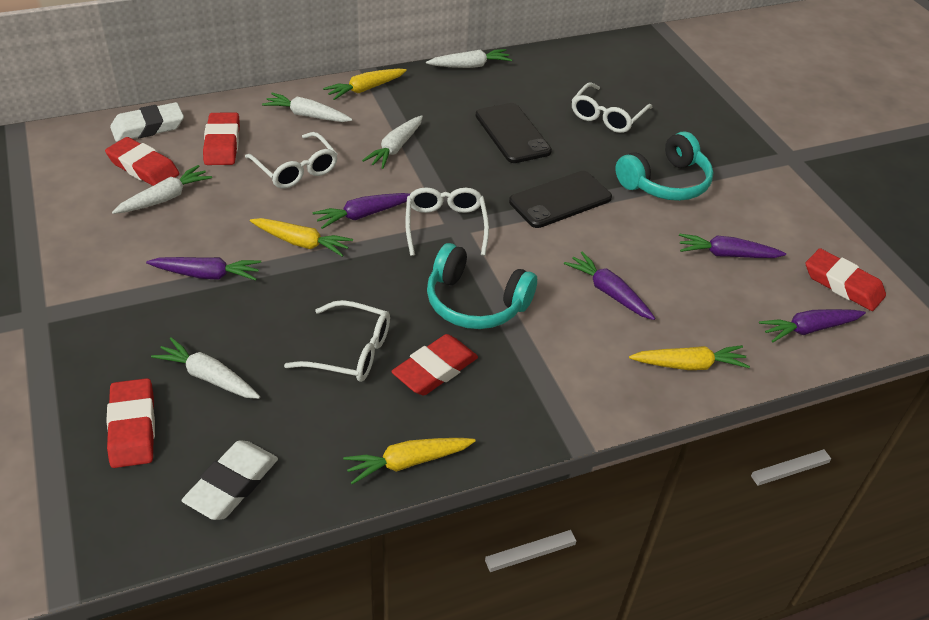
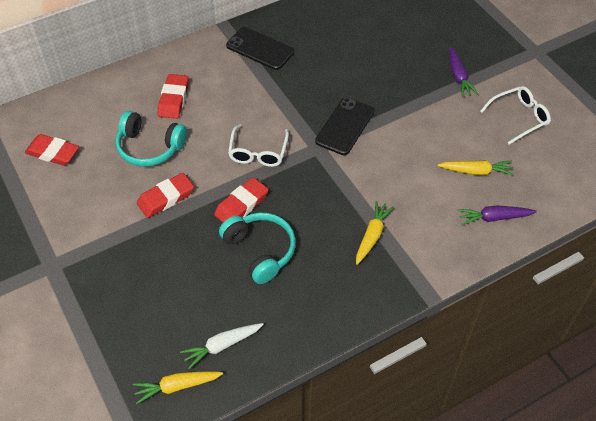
purple carrot: 5 -> 2
red eraser: 5 -> 4
white carrot: 5 -> 1
white eraser: 2 -> 0
white glasses: 4 -> 2
yellow carrot: 4 -> 3

